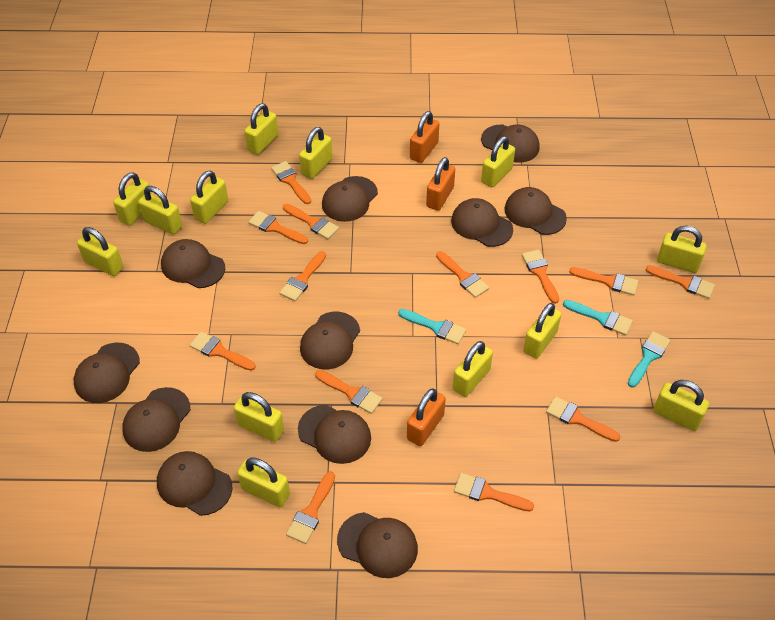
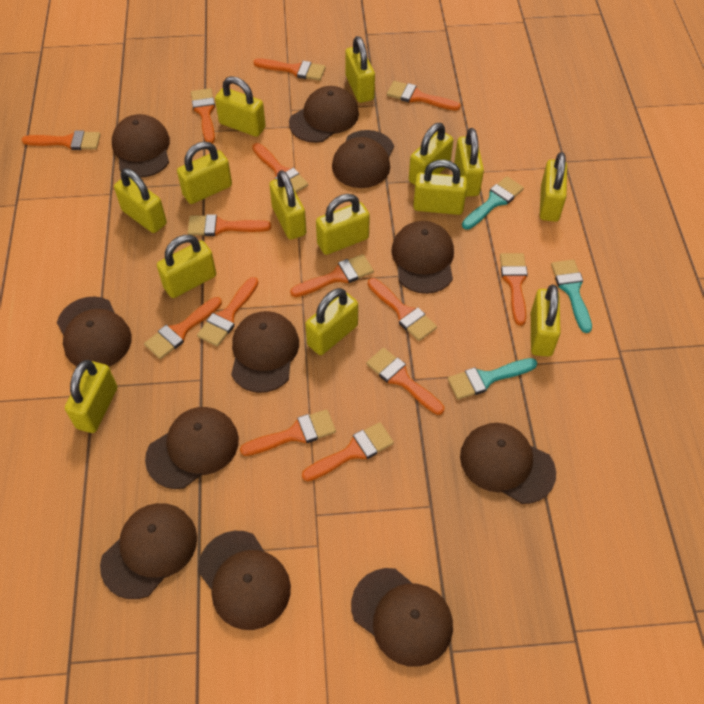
orange brush: 13 -> 14
orange padlock: 3 -> 0
yellow padlock: 13 -> 14

